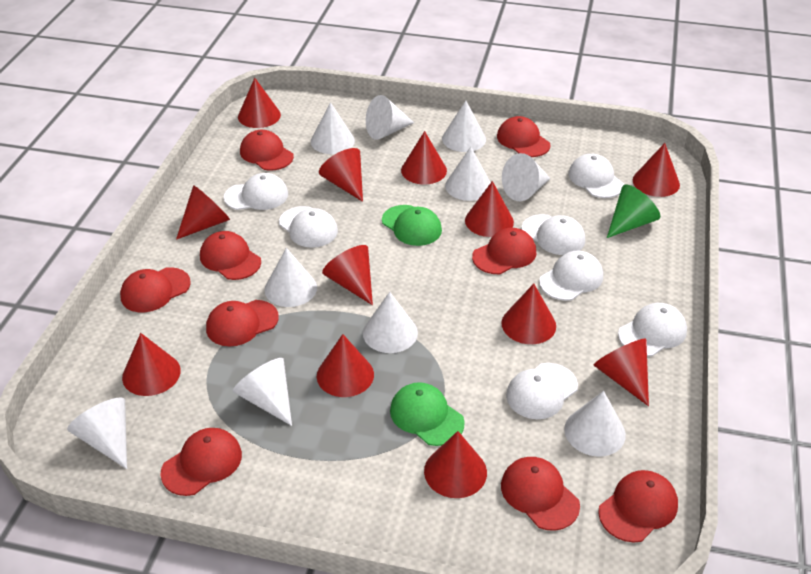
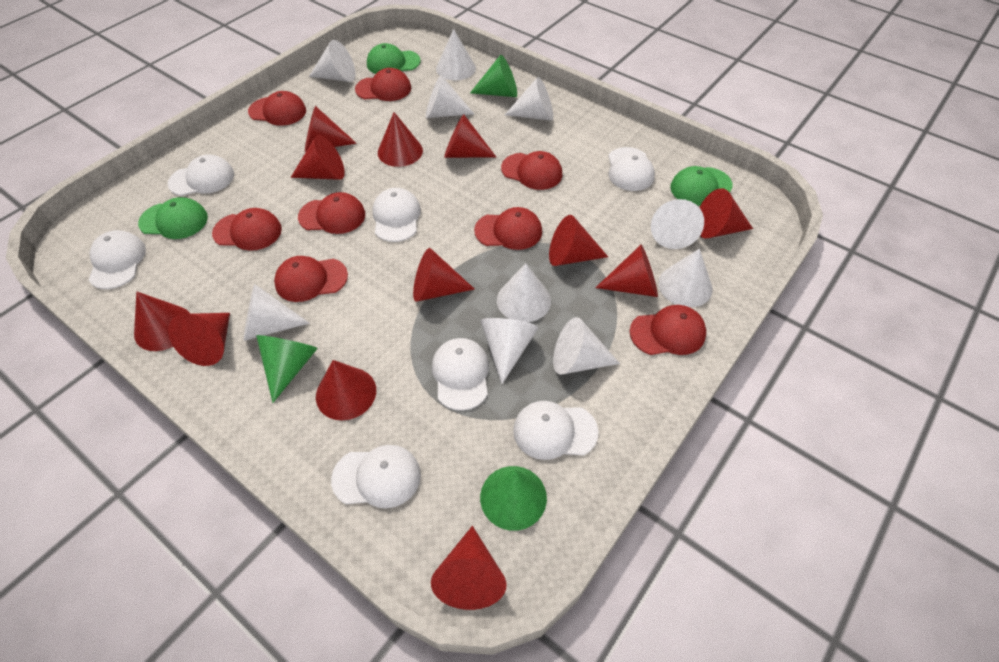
green cap: 2 -> 3
green cone: 1 -> 3
red cap: 9 -> 8

